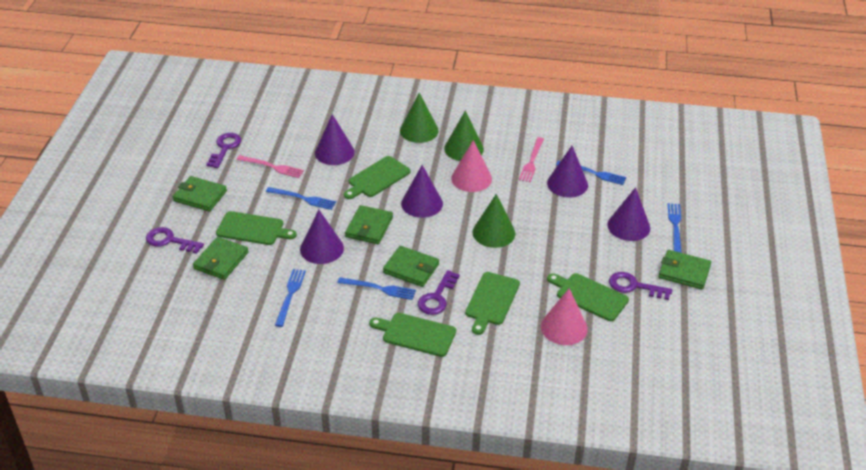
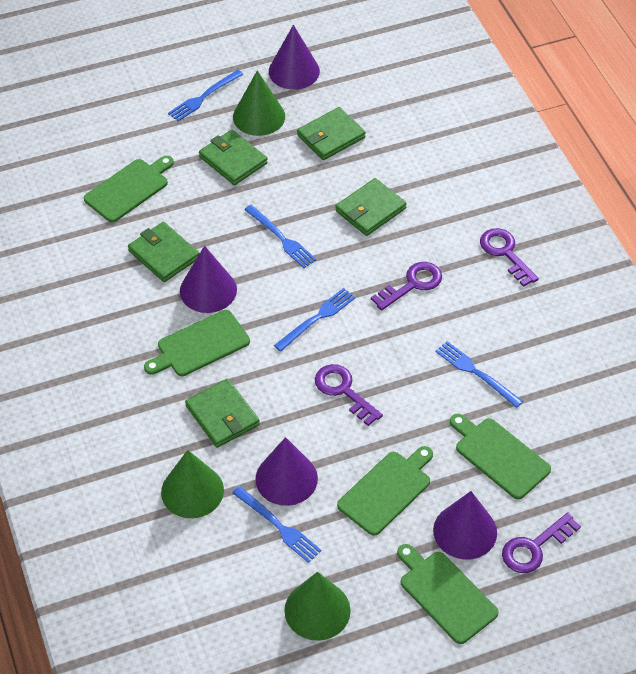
pink cone: 2 -> 0
pink fork: 2 -> 0
purple cone: 5 -> 4

